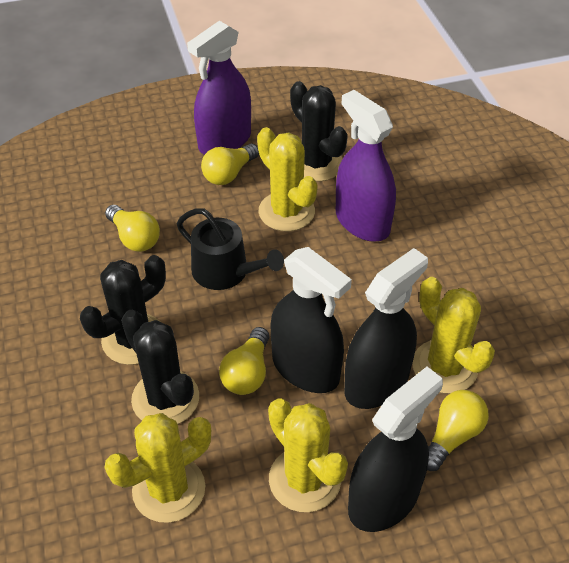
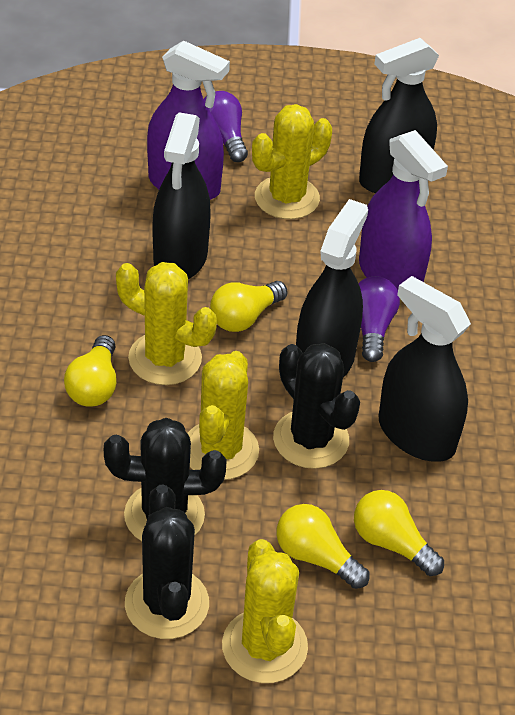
black spray bottle: 3 -> 4
black watering can: 1 -> 0
purple light bulb: 0 -> 2

